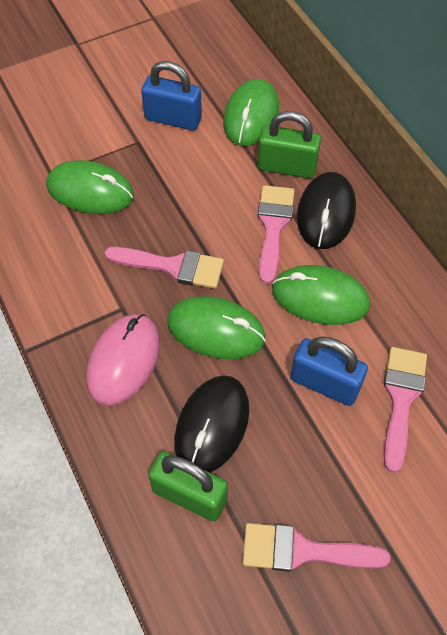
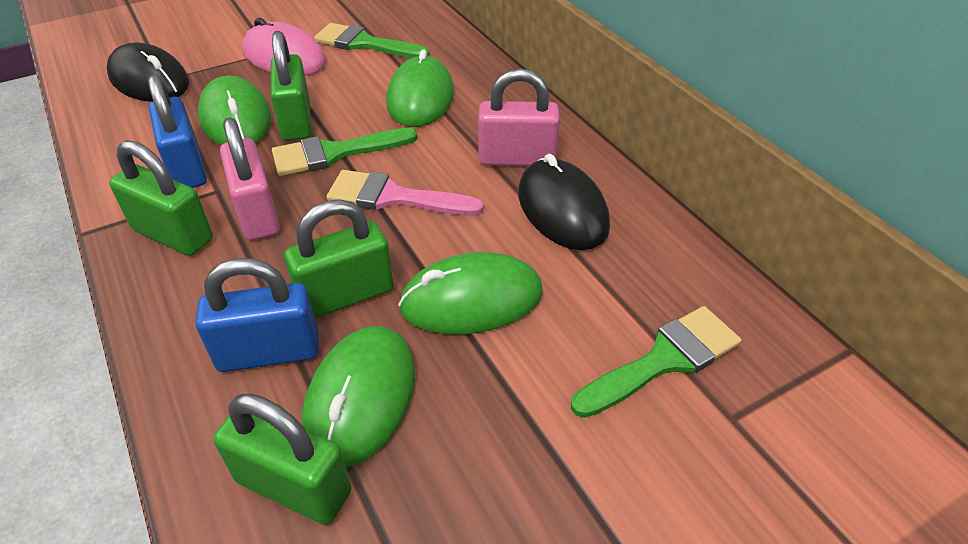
green brush: 0 -> 3
green padlock: 2 -> 4
pink brush: 4 -> 1
pink padlock: 0 -> 2

